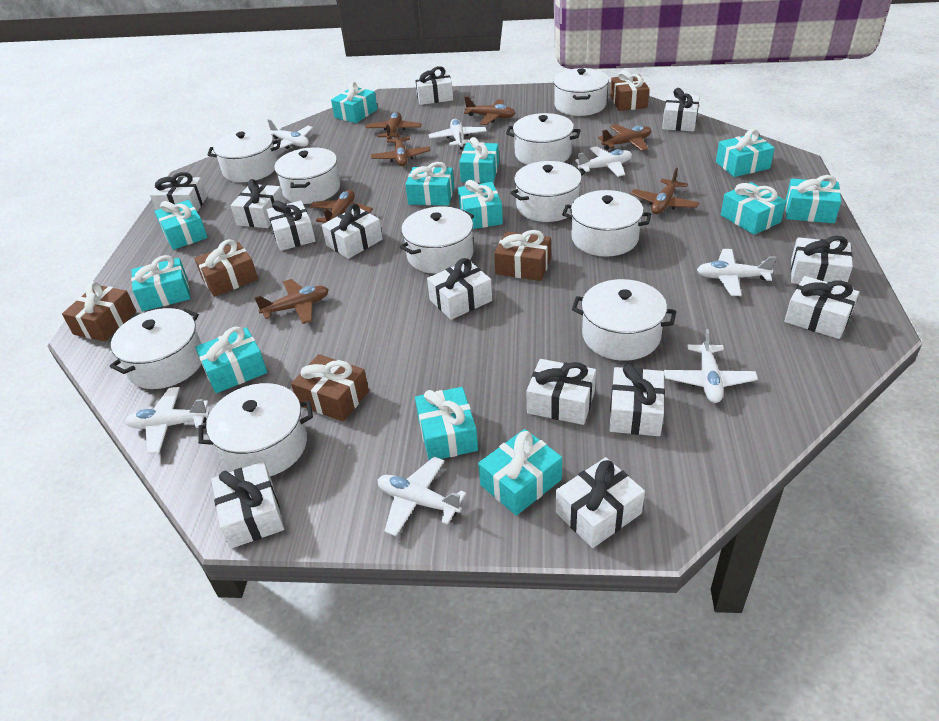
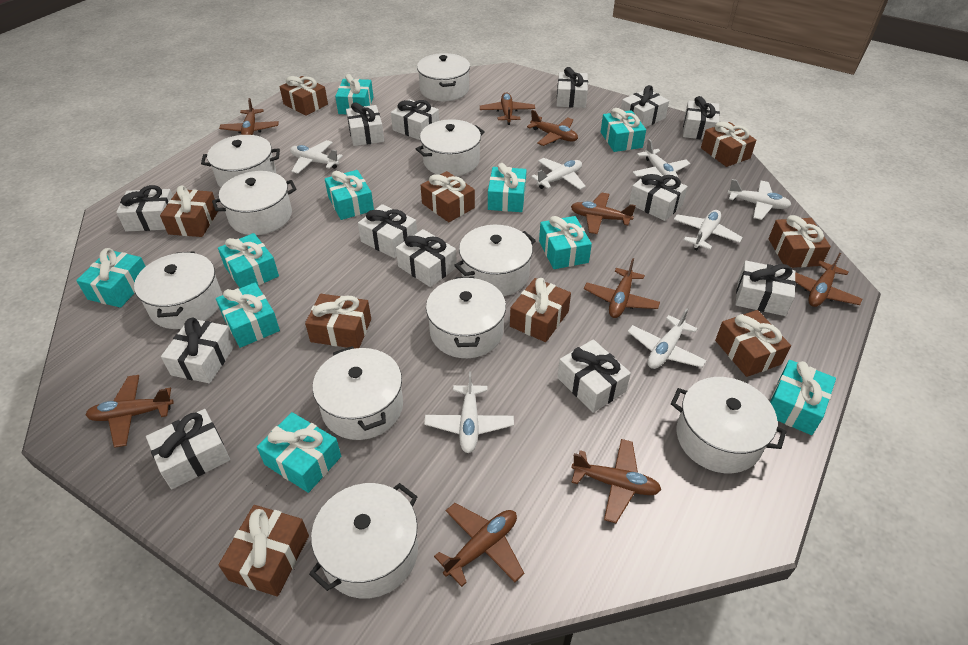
brown gift: 5 -> 9
brown plane: 7 -> 9
turquoise gift: 12 -> 10

